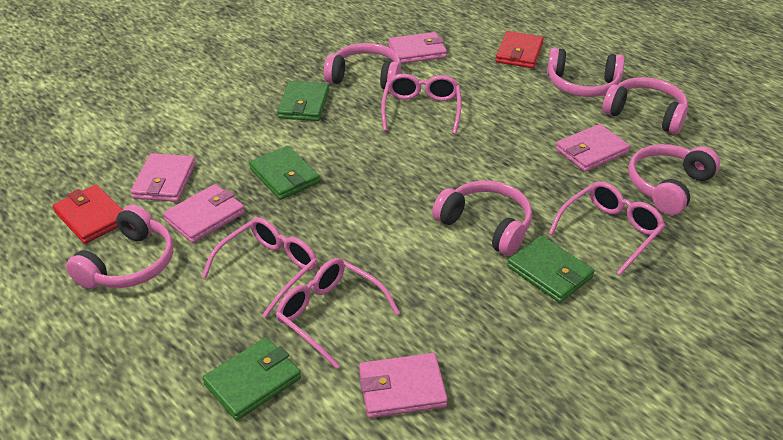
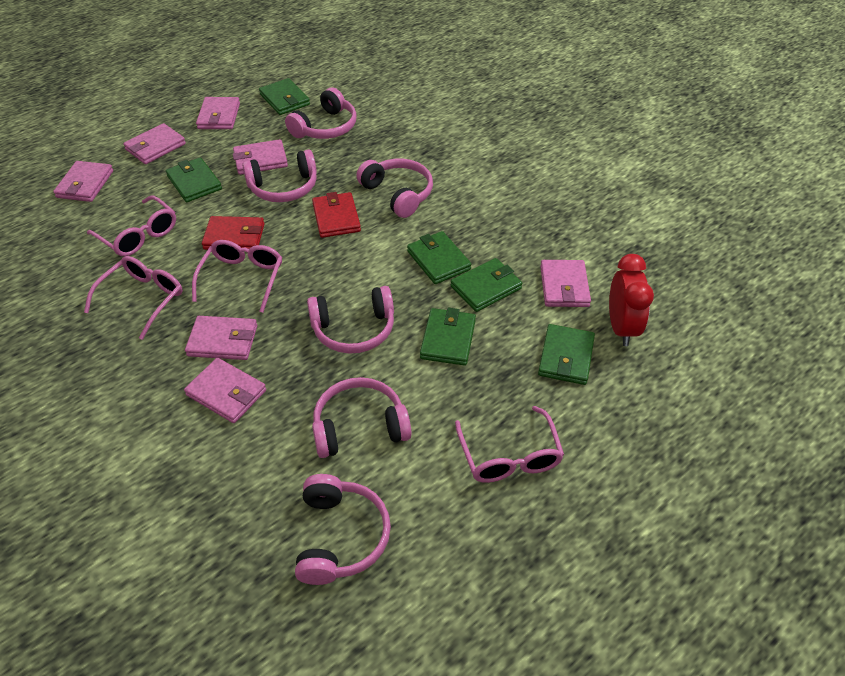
green wallet: 4 -> 6
pink wallet: 5 -> 7
red clock: 0 -> 1

